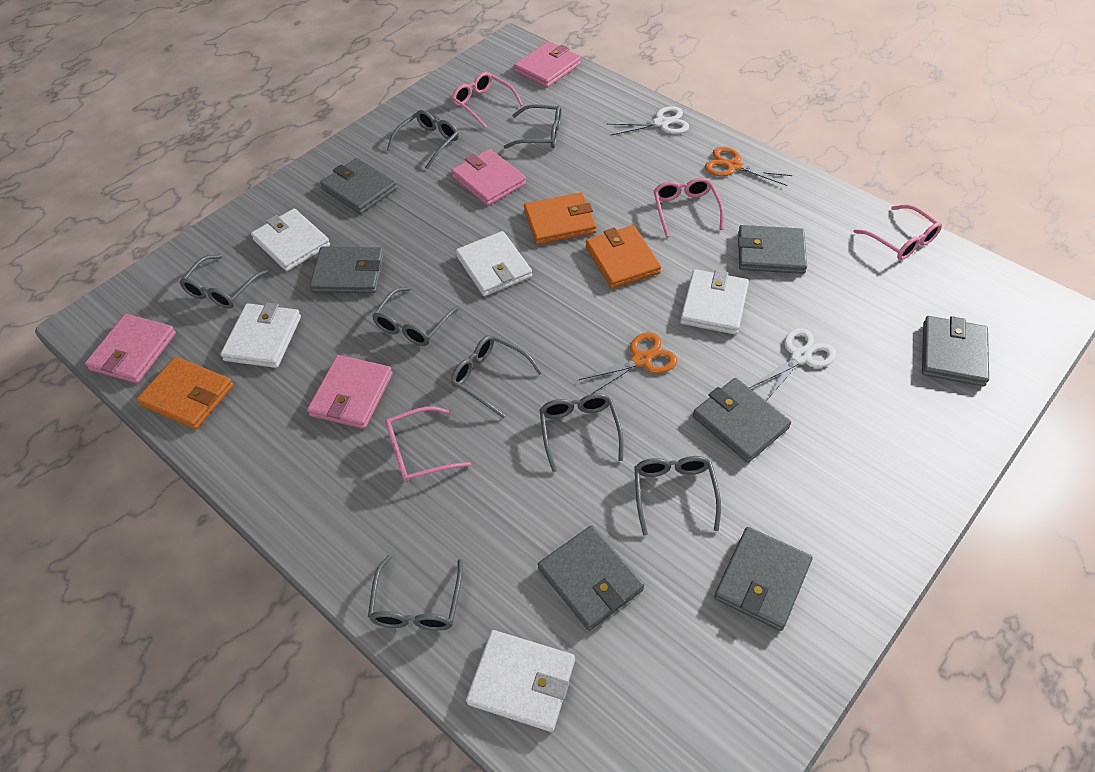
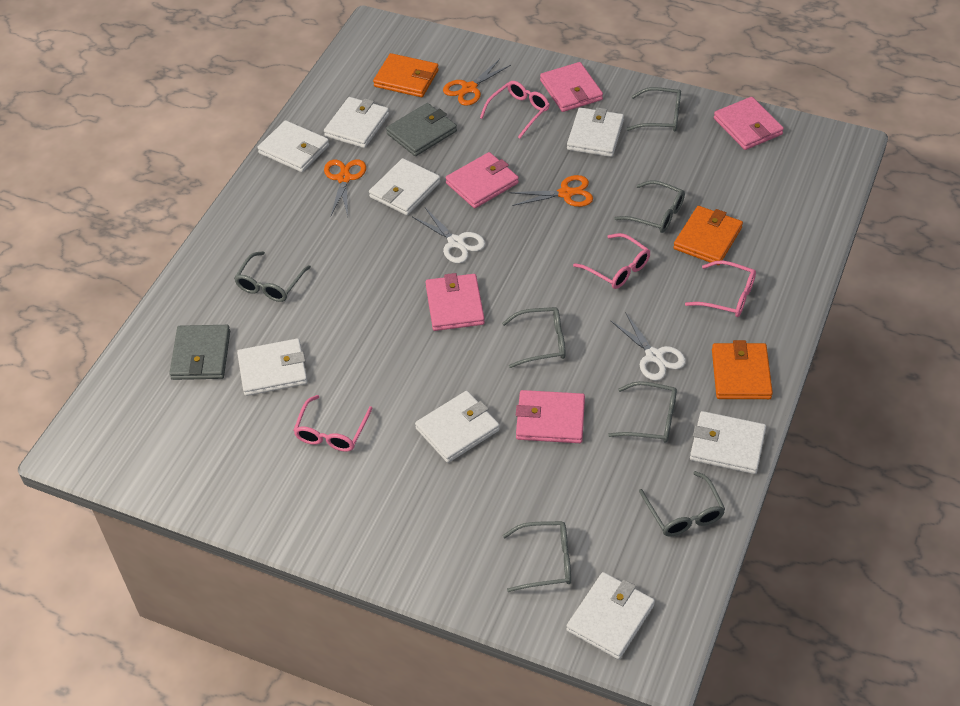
grey glasses: 8 -> 7
grey wallet: 7 -> 2
orange scissors: 2 -> 3
pink wallet: 4 -> 5
white wallet: 5 -> 8

